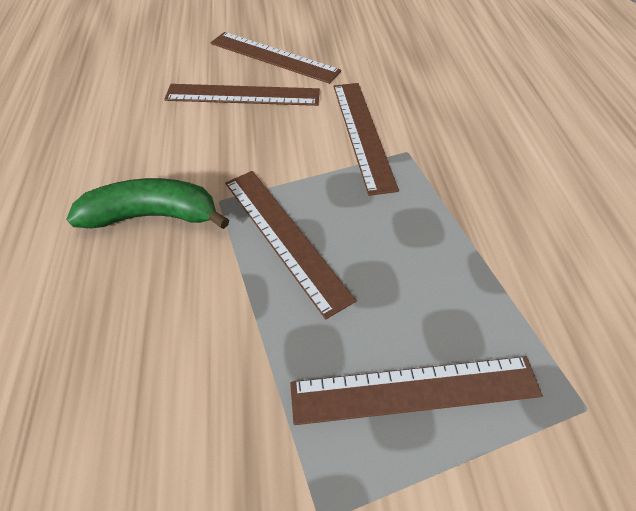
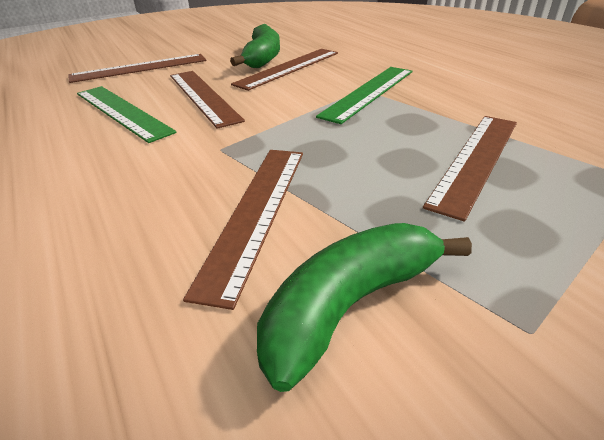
green banana: 1 -> 2
green ruler: 0 -> 2

